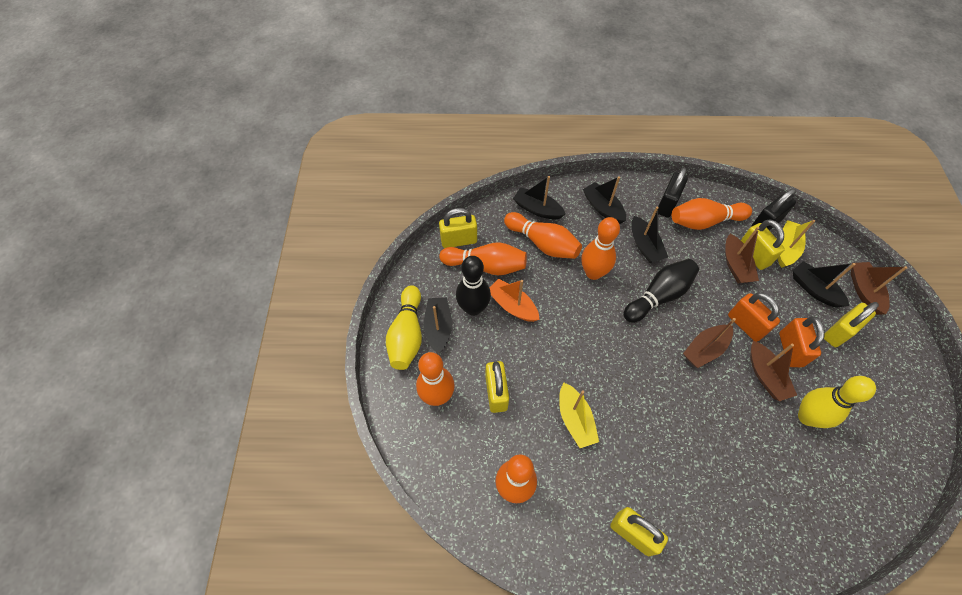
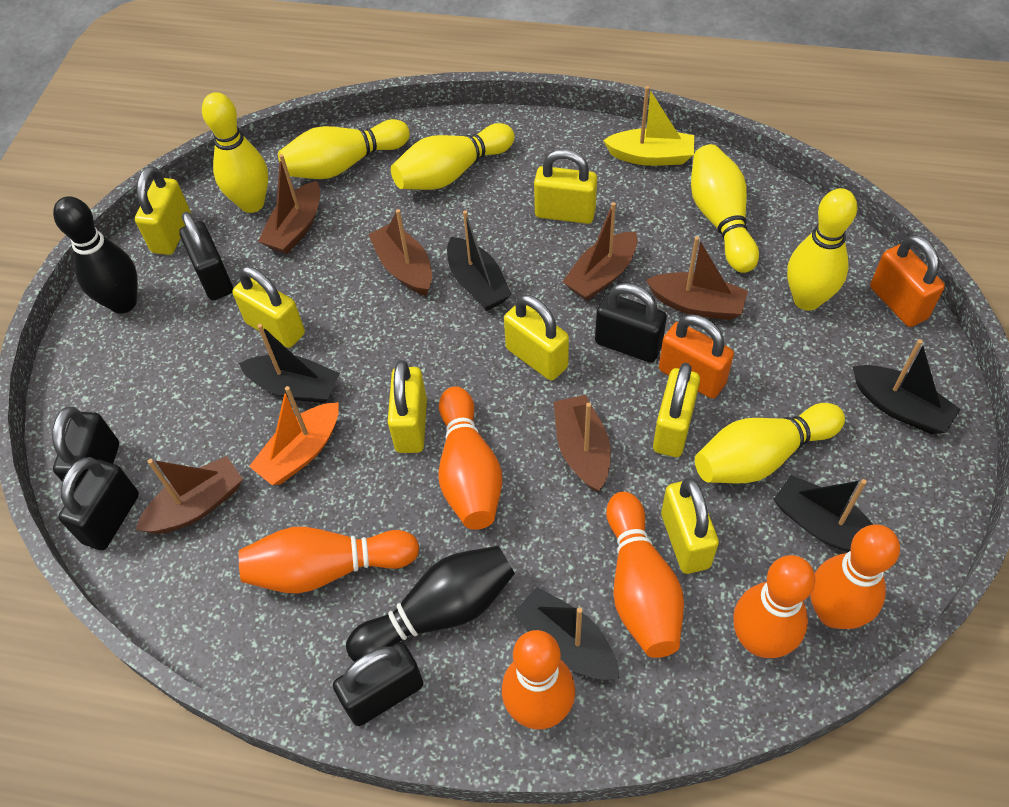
black padlock: 2 -> 5
brown boat: 4 -> 6
yellow boat: 2 -> 1
yellow bowling pin: 2 -> 6
yellow padlock: 5 -> 7

